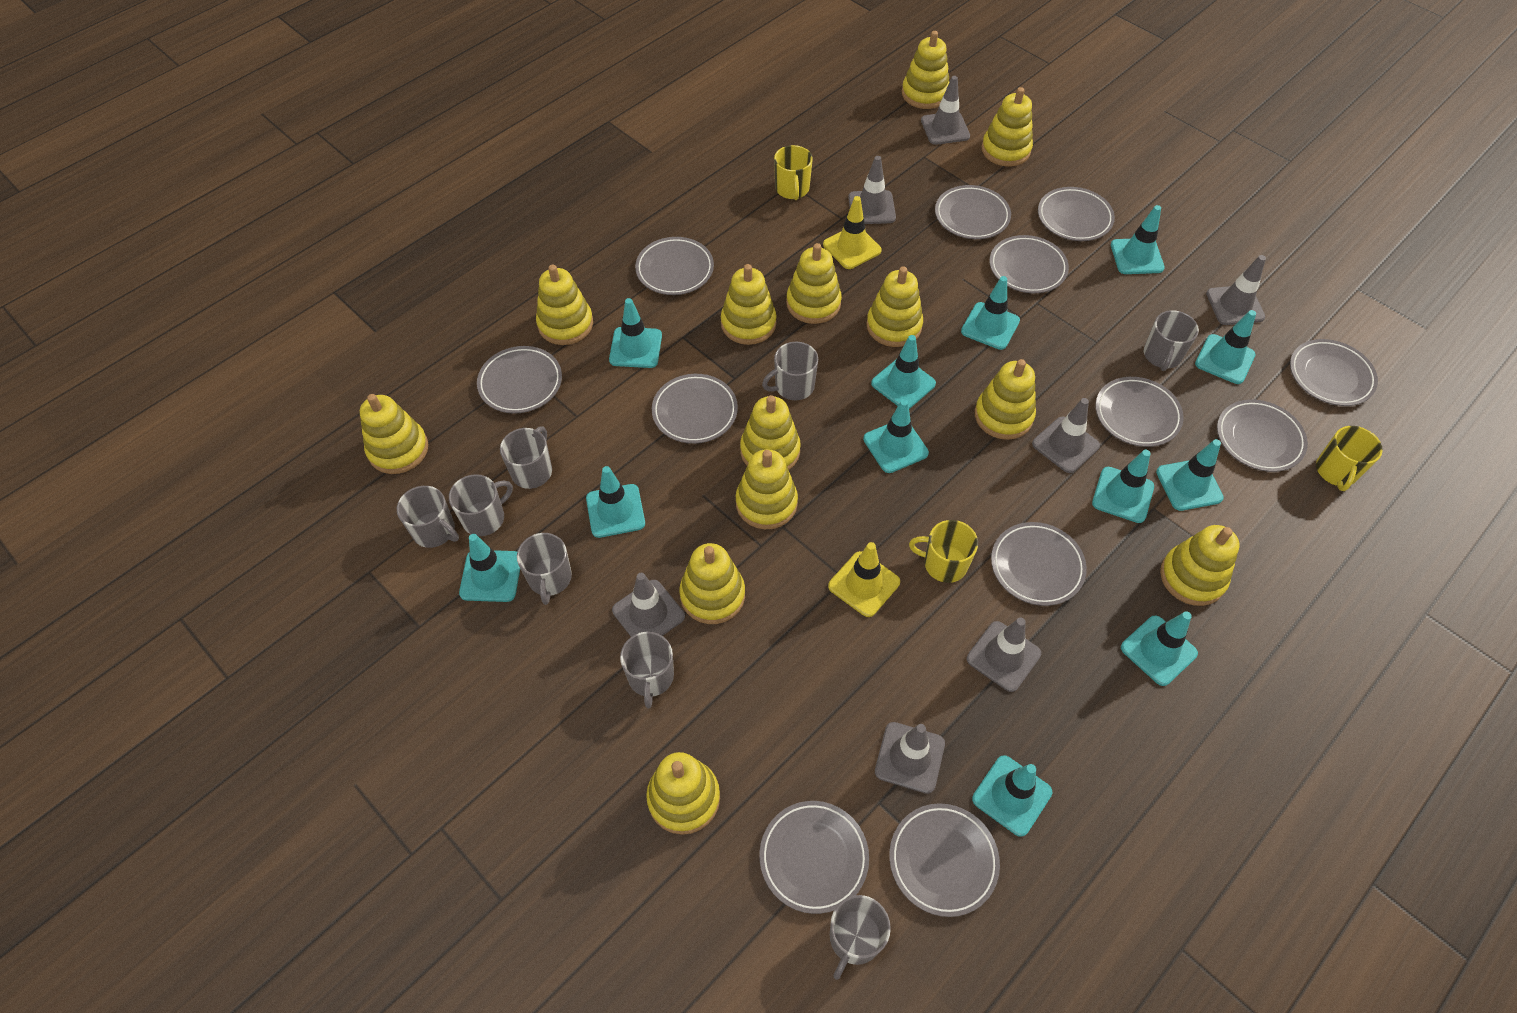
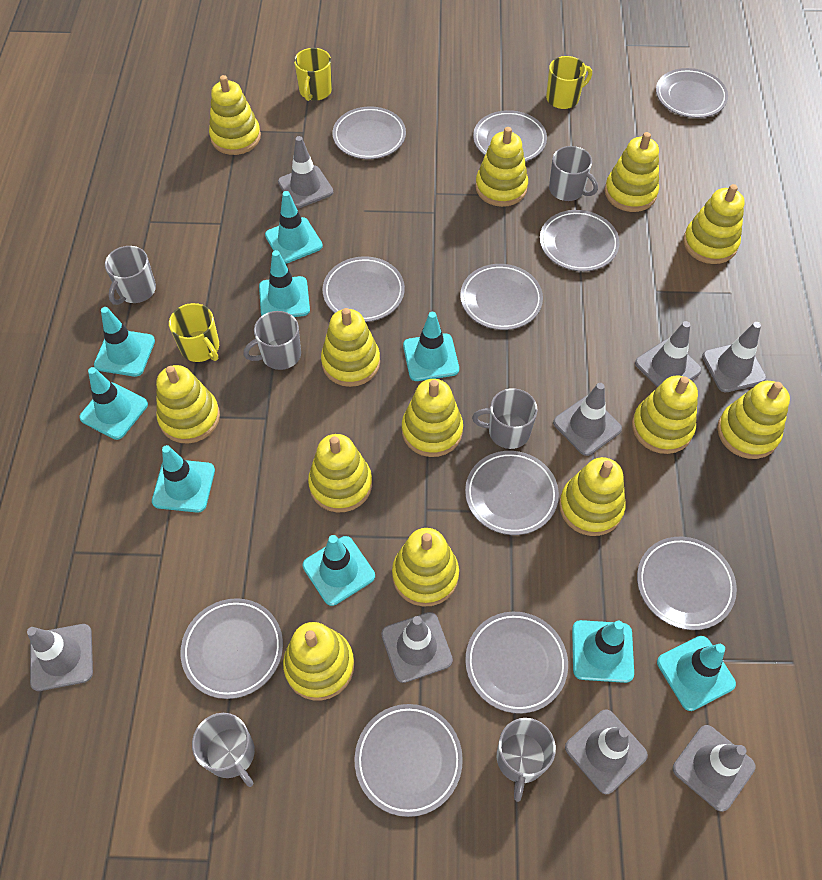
grey mug: 8 -> 6
grey plate: 12 -> 11
grey traffic cone: 7 -> 8
turquoise traffic cone: 12 -> 9
yellow traffic cone: 2 -> 0

